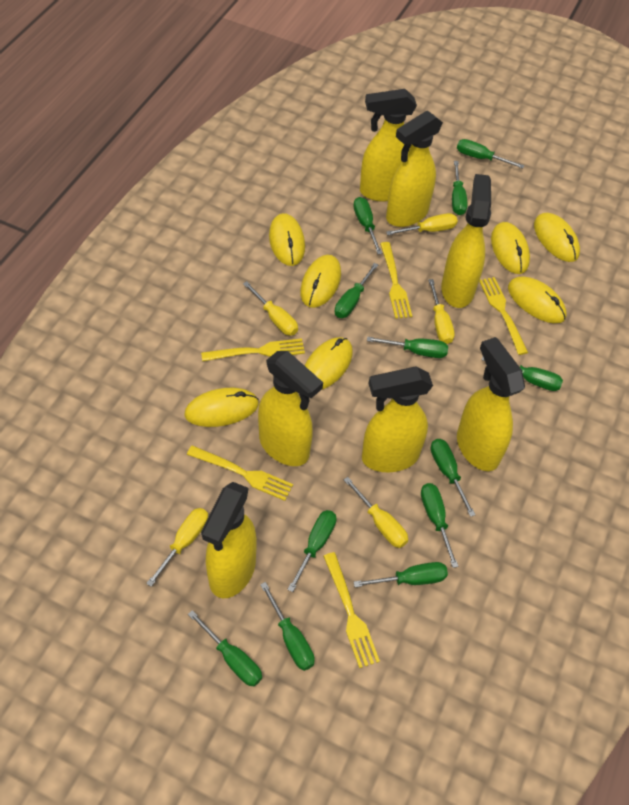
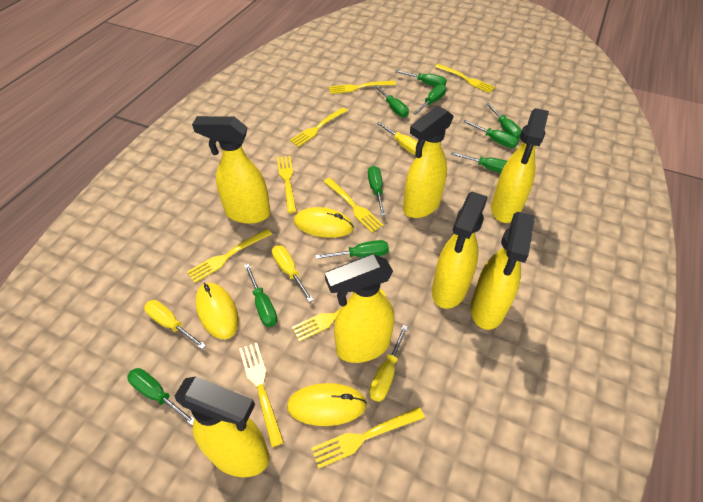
green screwdriver: 12 -> 10
yellow fork: 5 -> 9
yellow mouse: 7 -> 3
yellow screwdriver: 5 -> 4

